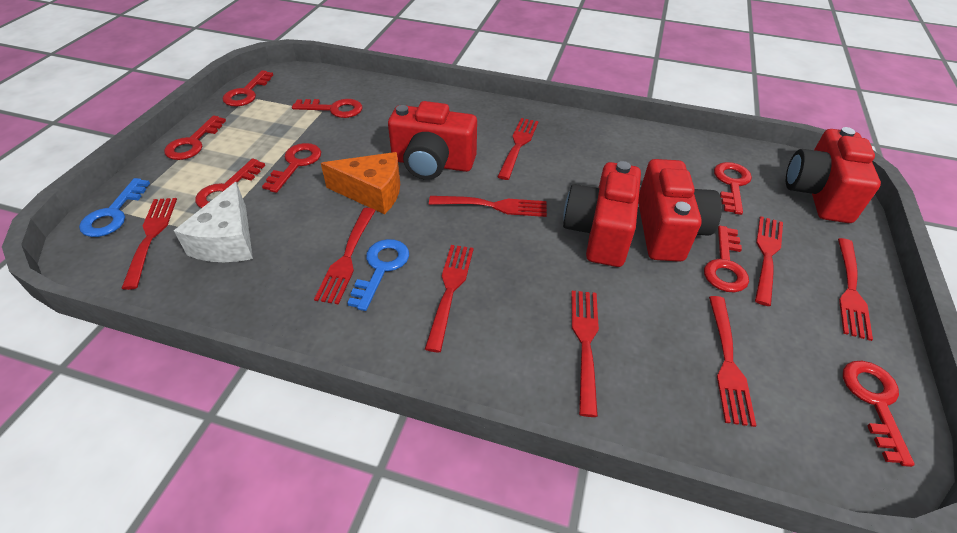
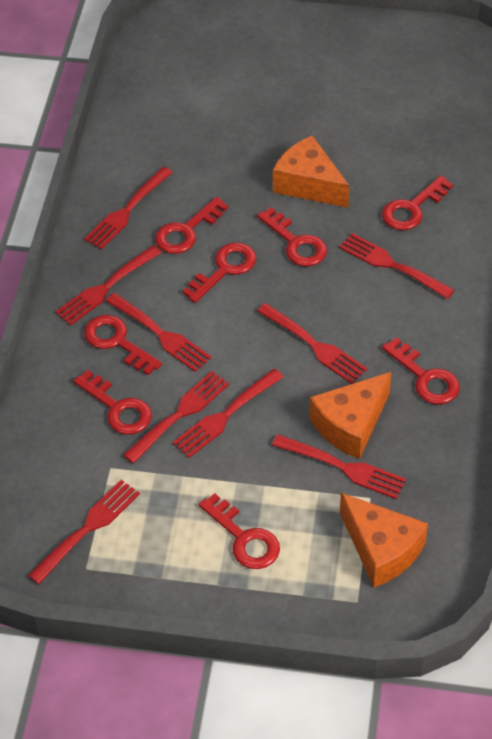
blue key: 2 -> 0
orange cheese: 1 -> 3
red camera: 4 -> 0
white cheese: 1 -> 0

